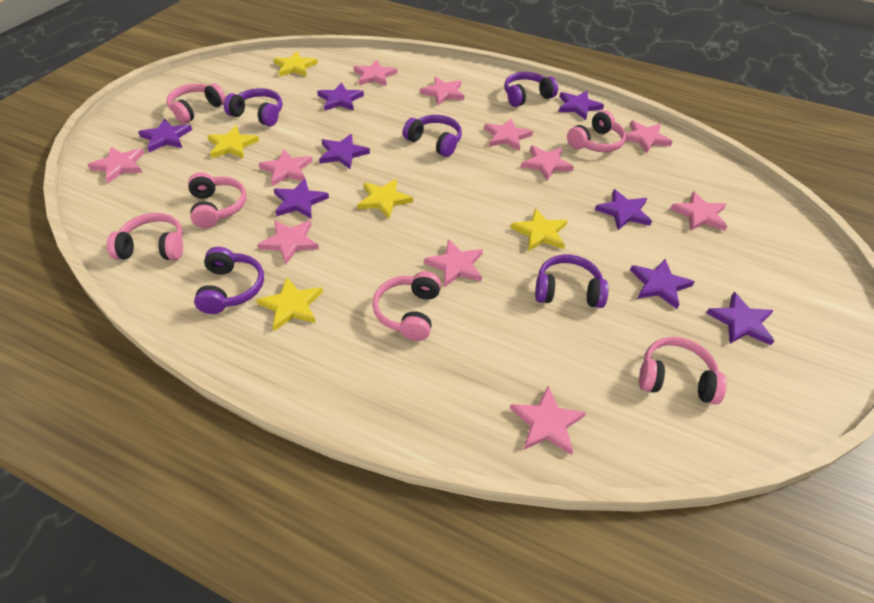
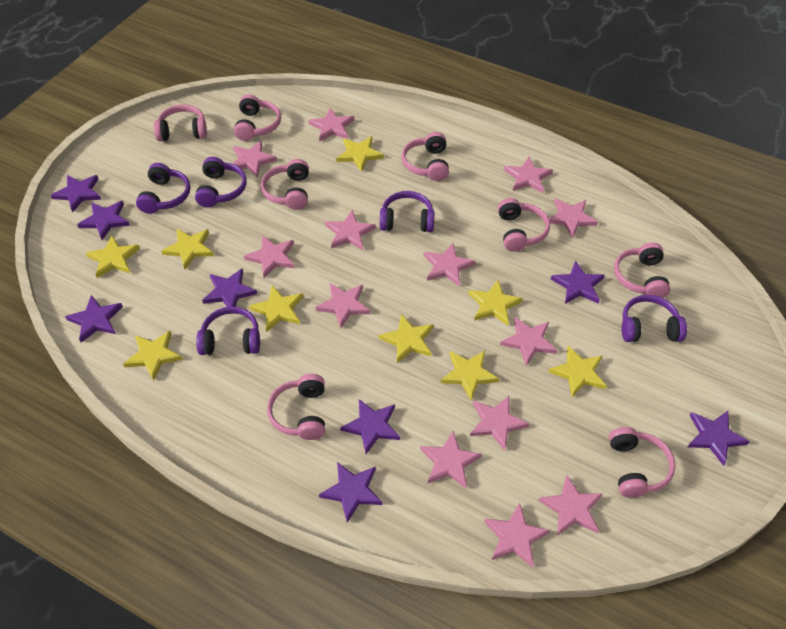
pink headphones: 6 -> 8
pink star: 11 -> 13
yellow star: 5 -> 9

